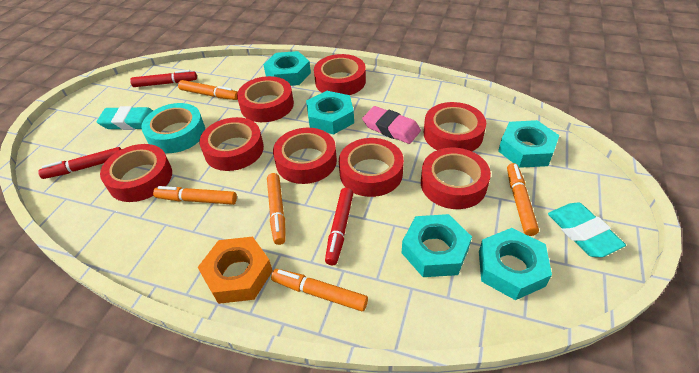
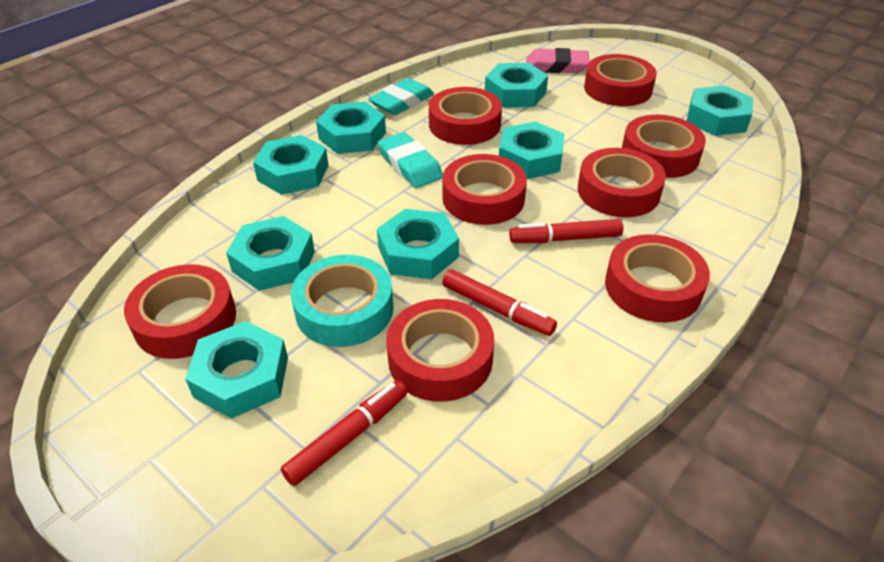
orange marker: 5 -> 0
orange nut: 1 -> 0
turquoise nut: 5 -> 8

